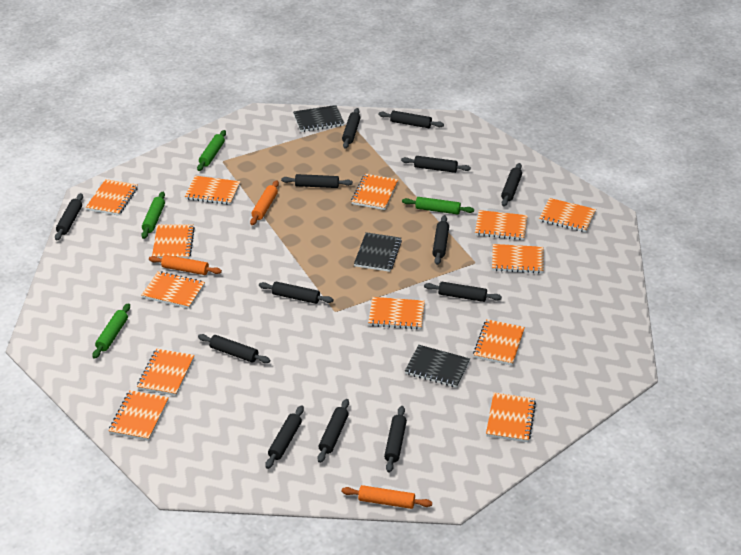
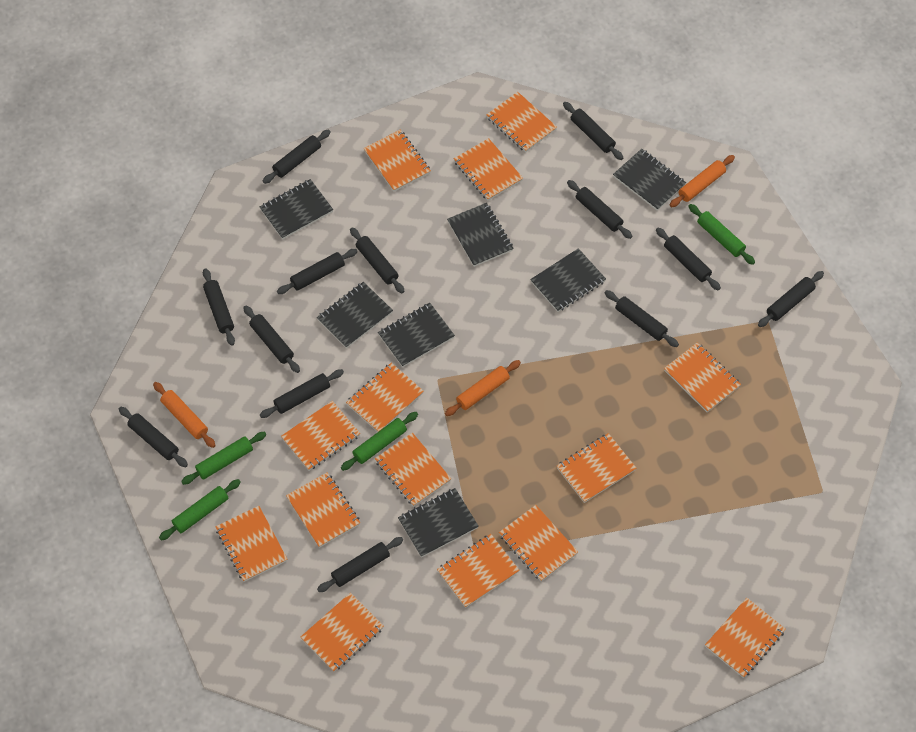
black notebook: 3 -> 7
orange notebook: 13 -> 14

